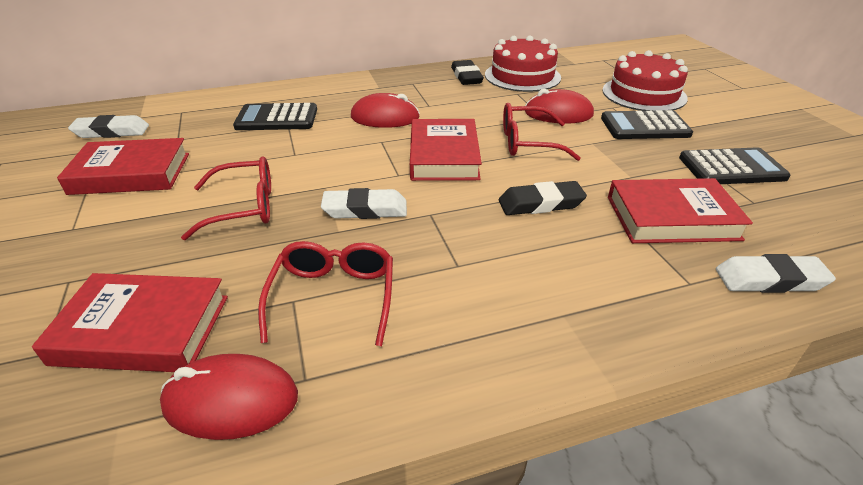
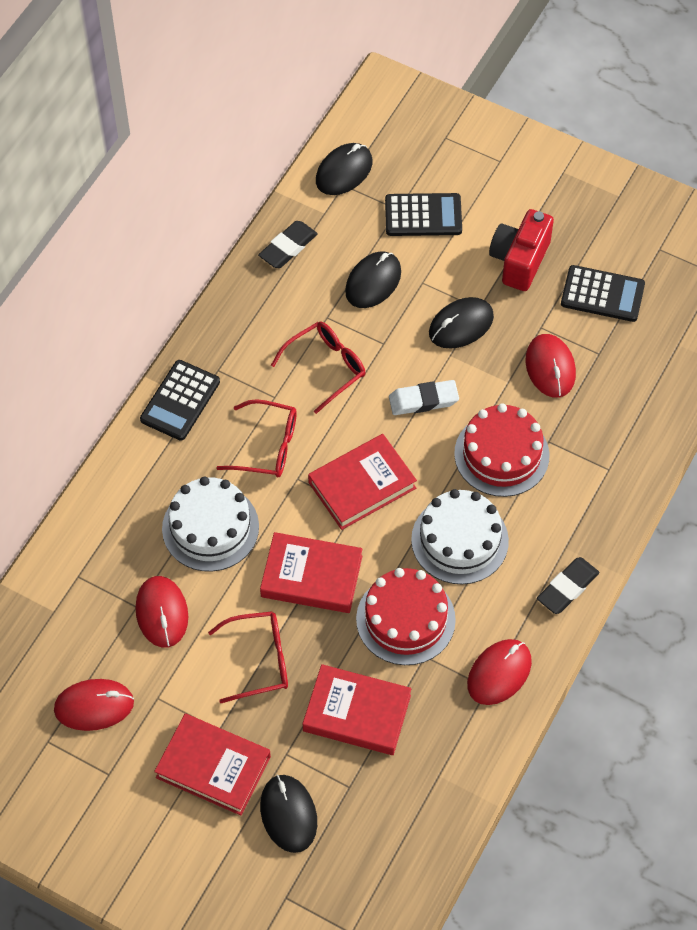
black mouse: 0 -> 4
red camera: 0 -> 1
red mouse: 3 -> 4
white cake: 0 -> 2
white eraser: 3 -> 1

